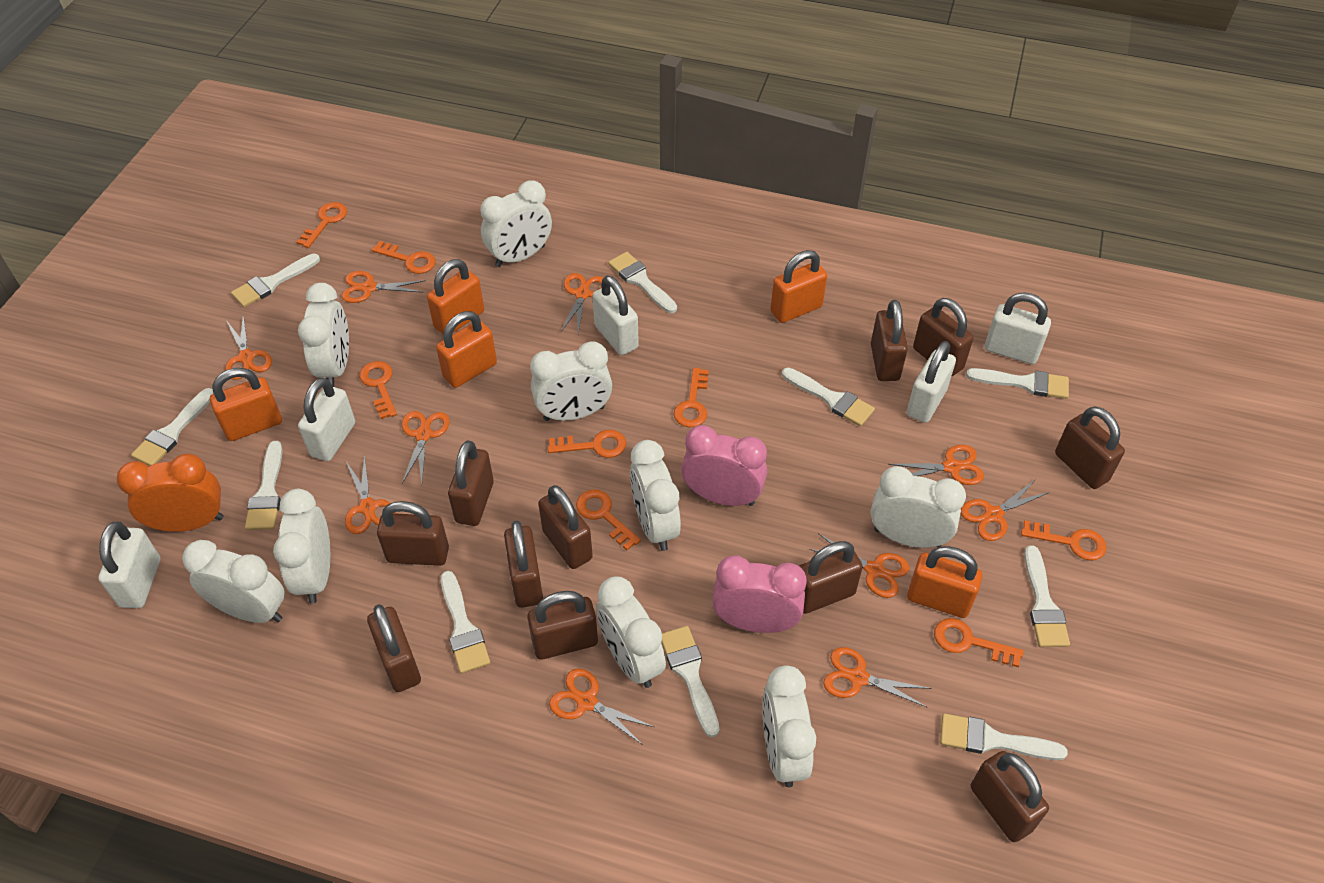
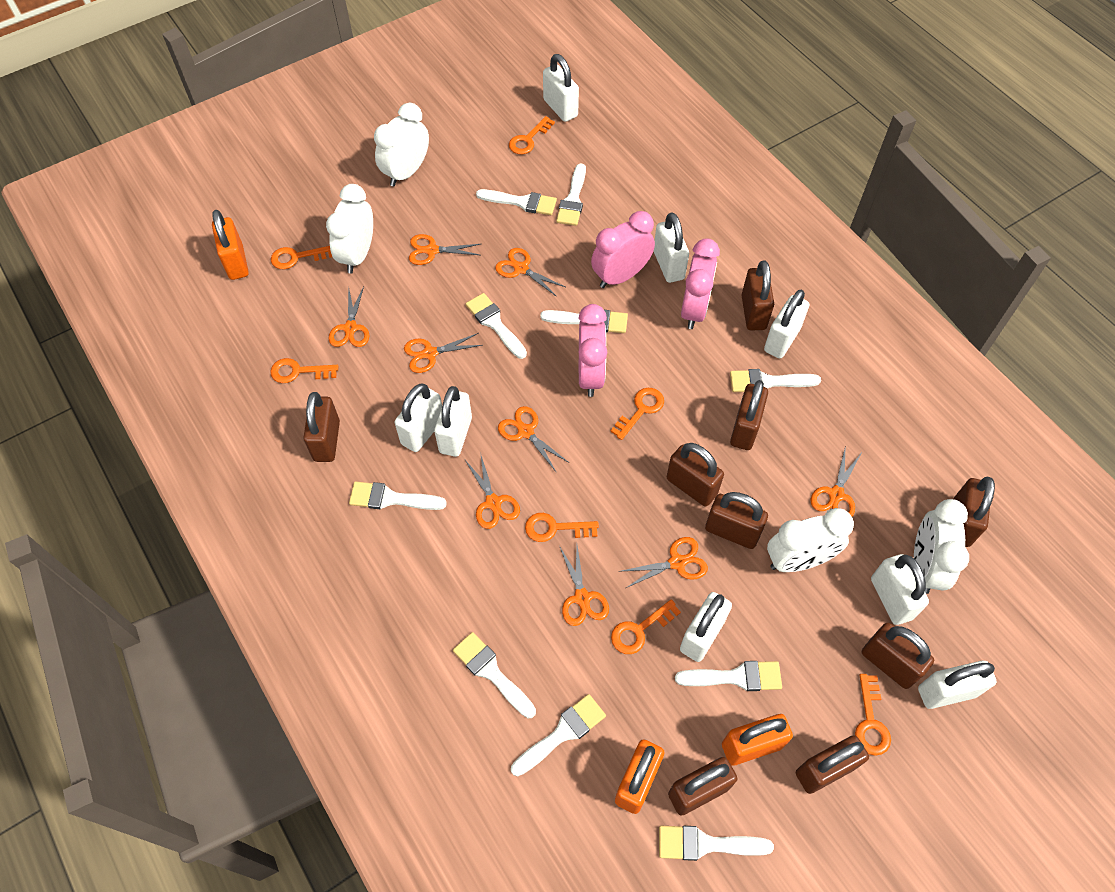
brown padlock: 11 -> 9
orange clock: 1 -> 0
orange key: 8 -> 7
orange padlock: 5 -> 3
orange scissors: 10 -> 9
pink clock: 2 -> 3
white clock: 9 -> 4
white padlock: 5 -> 8

